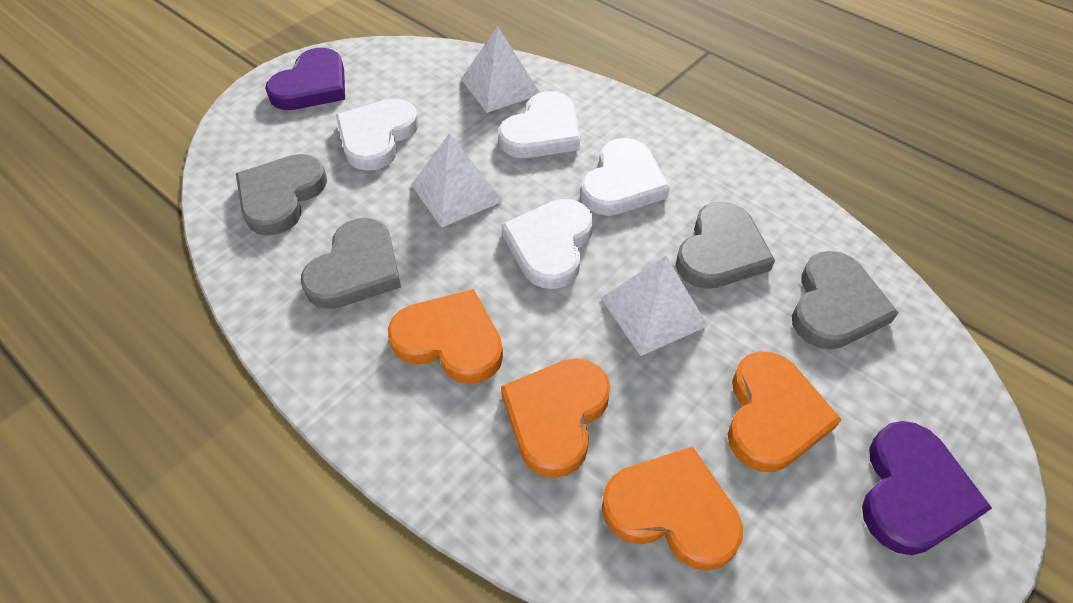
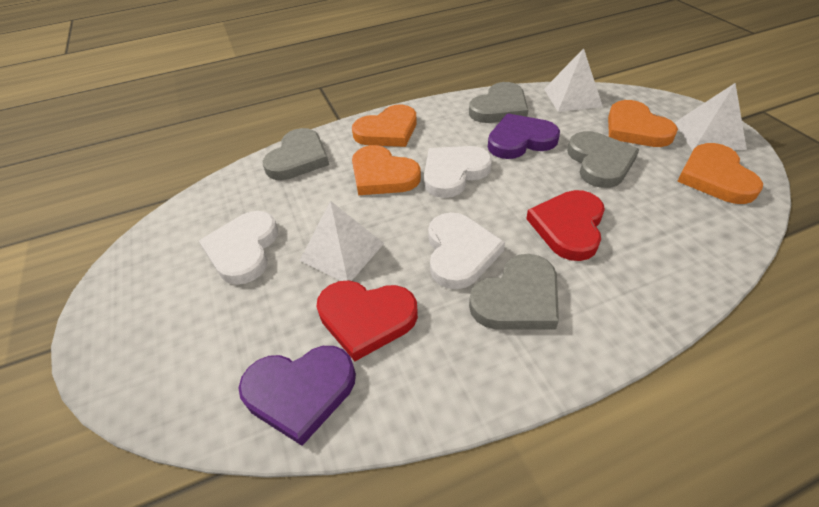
red heart: 0 -> 2
white heart: 4 -> 3

